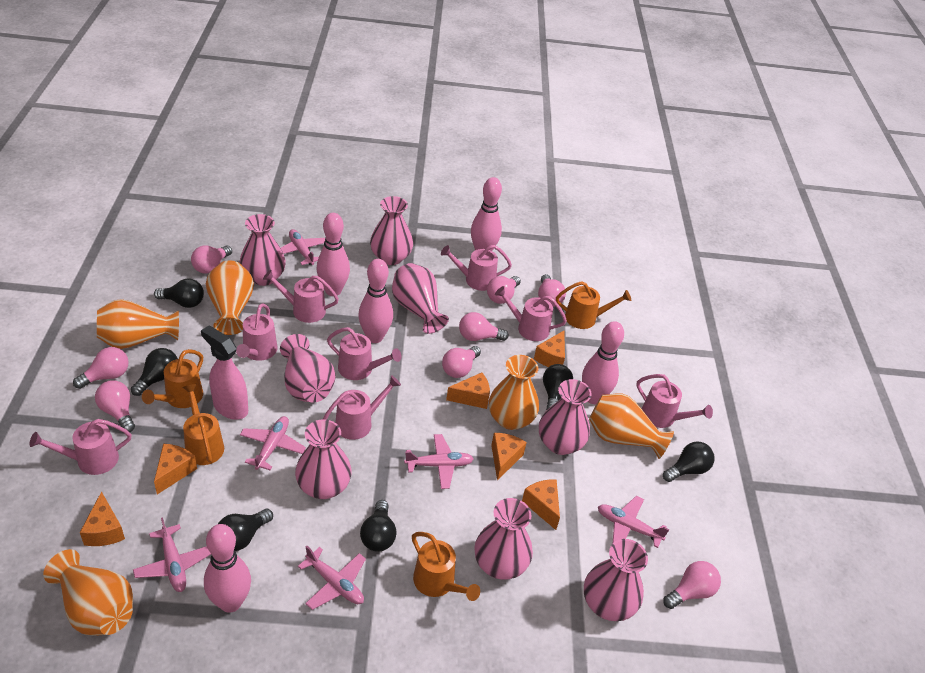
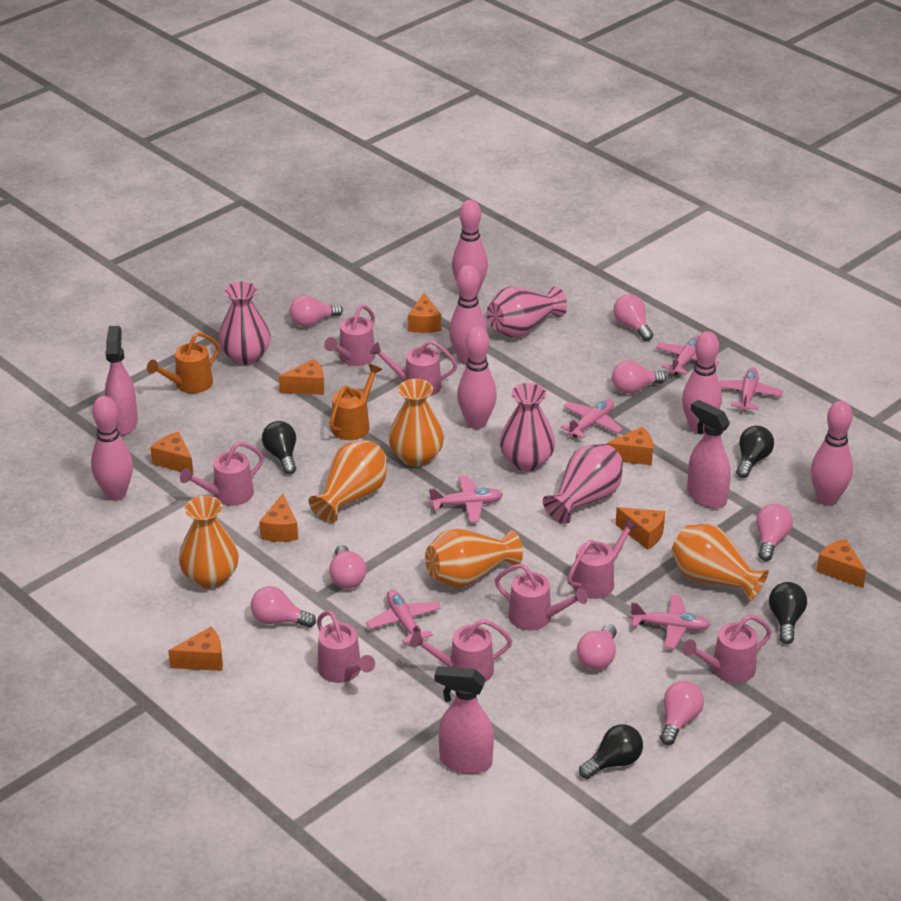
black light bulb: 6 -> 4
orange cheese: 6 -> 8
orange watering can: 4 -> 2
pink bowling pin: 5 -> 6
pink spray bottle: 1 -> 3
pink vase: 8 -> 4

